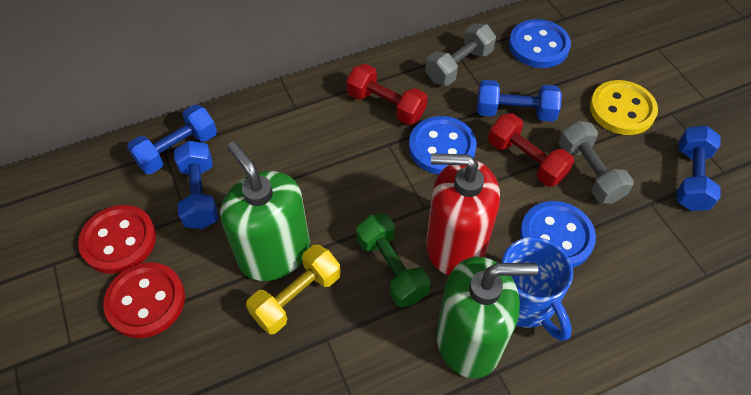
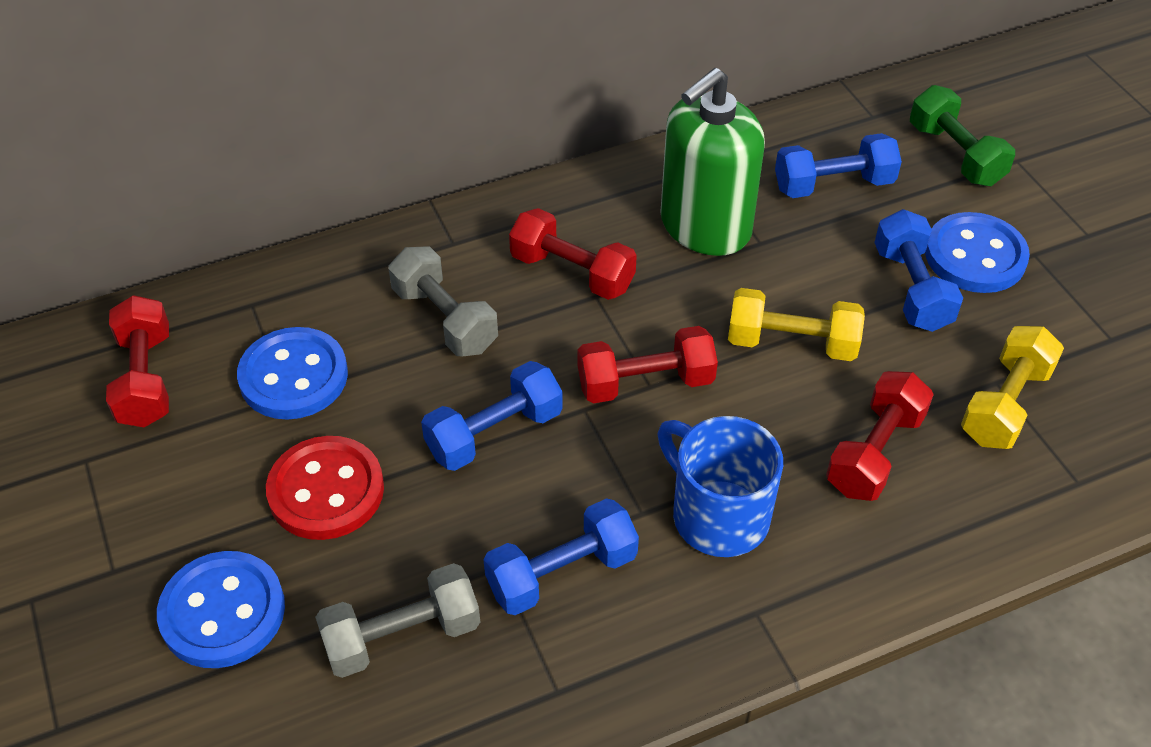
green soap dispenser: 2 -> 1
red button: 2 -> 1
red dumbbell: 2 -> 4
red soap dispenser: 1 -> 0
yellow button: 1 -> 0
yellow dumbbell: 1 -> 2

